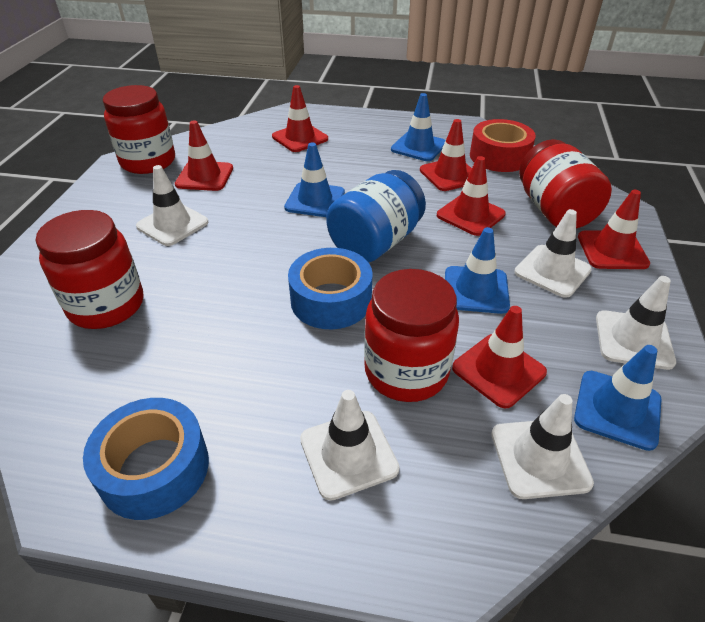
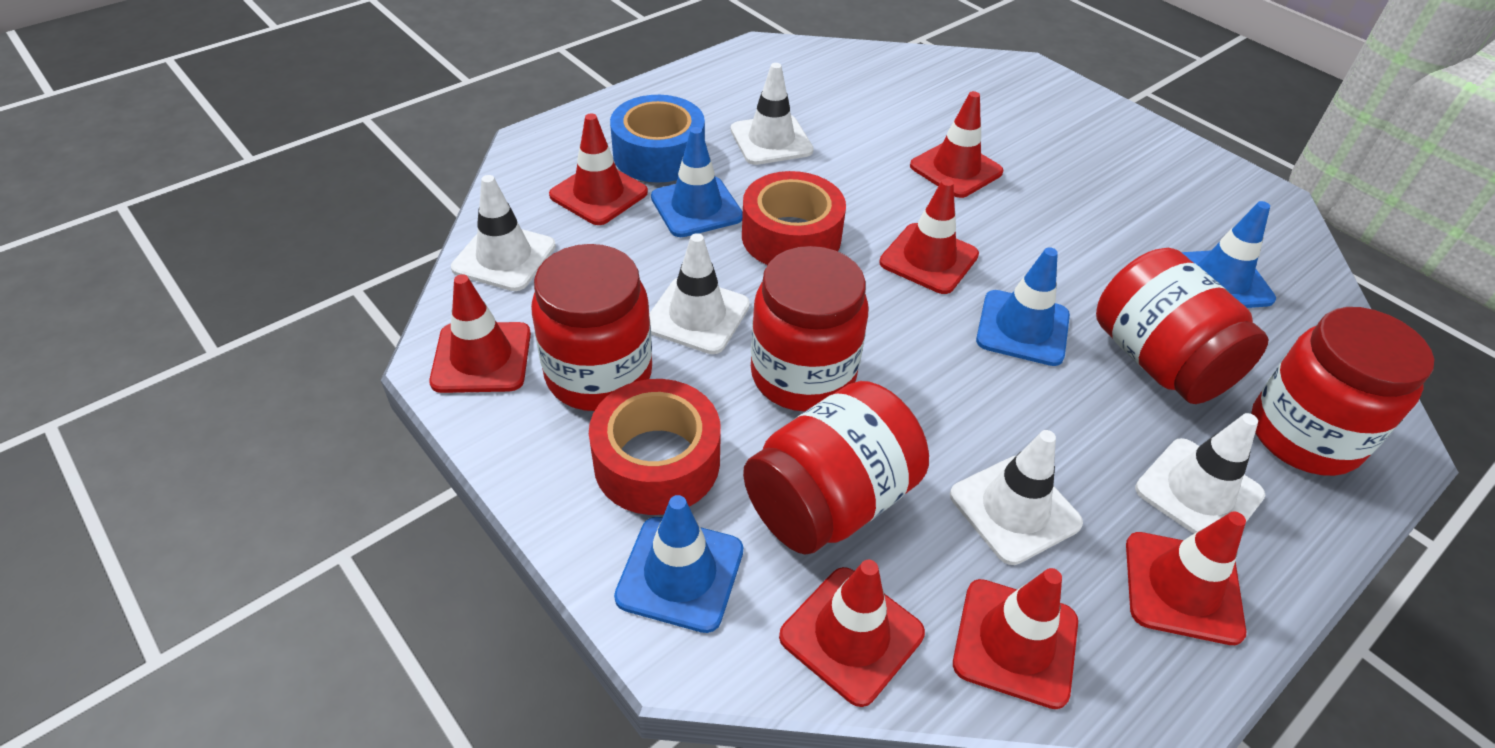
blue jar: 1 -> 0
blue tape: 2 -> 1
red jar: 4 -> 5
red tape: 1 -> 2
red traffic cone: 6 -> 7

